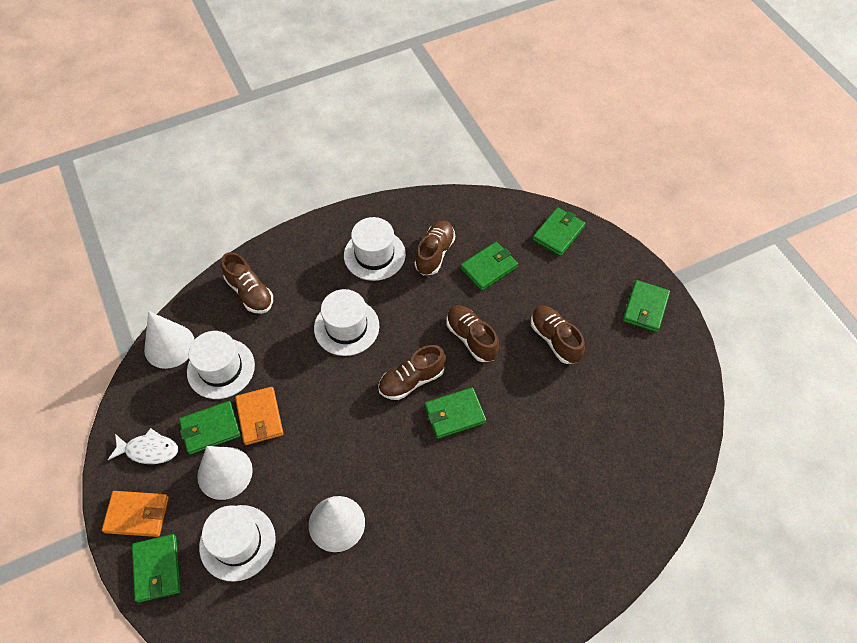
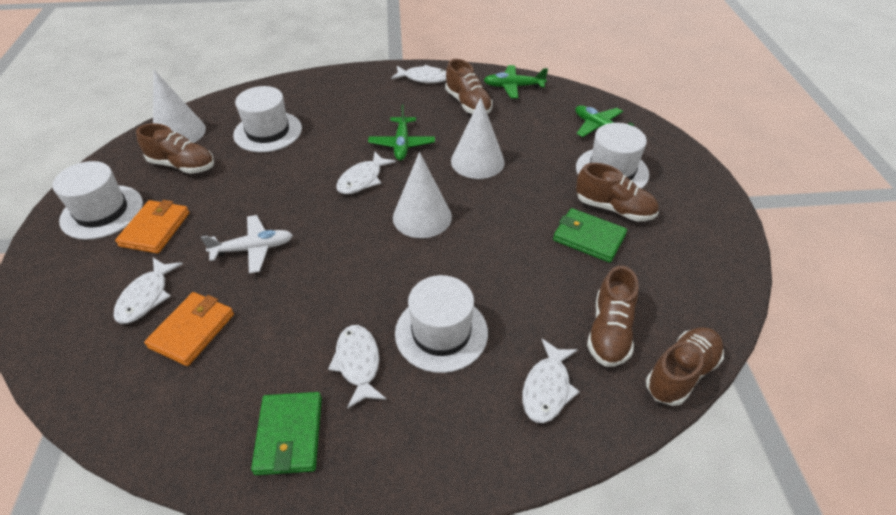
green plane: 0 -> 3
green wallet: 6 -> 2
white fish: 1 -> 5
white plane: 0 -> 1

